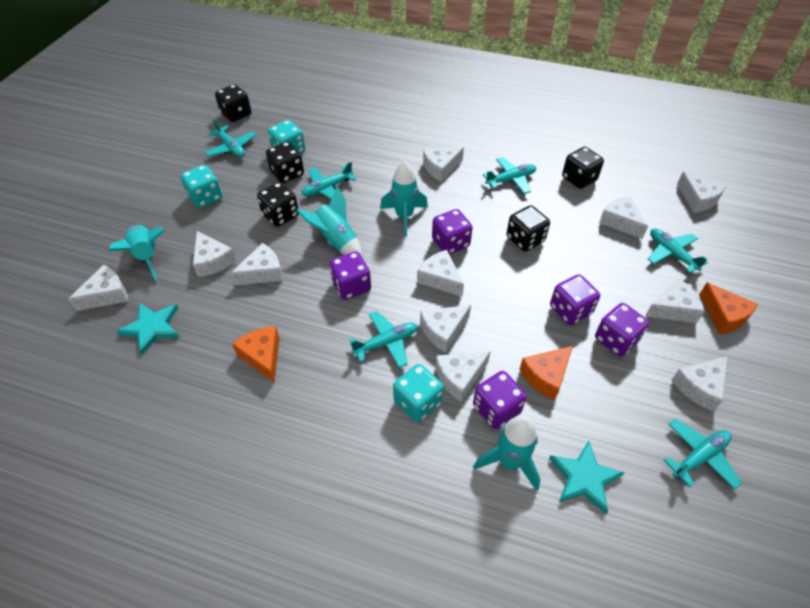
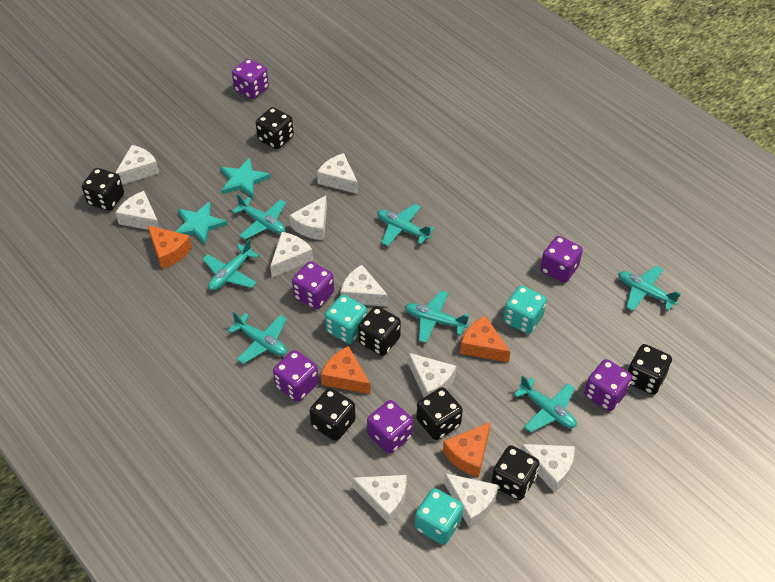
black dice: 5 -> 7
orange cheese: 3 -> 4
purple dice: 5 -> 6
turquoise plane: 6 -> 7
turquoise rocket: 4 -> 0
white cheese: 11 -> 10

